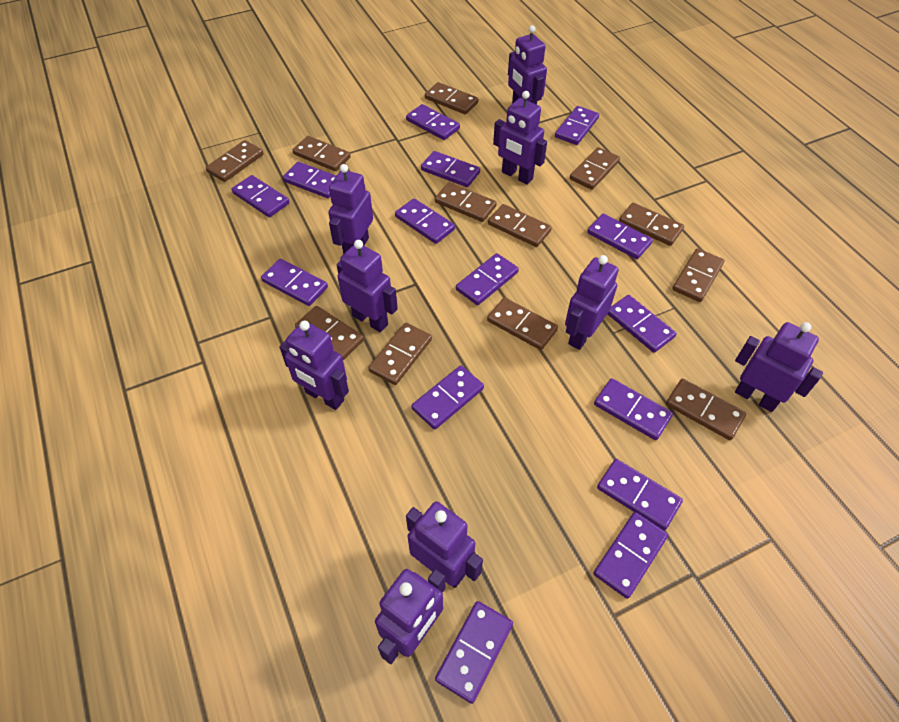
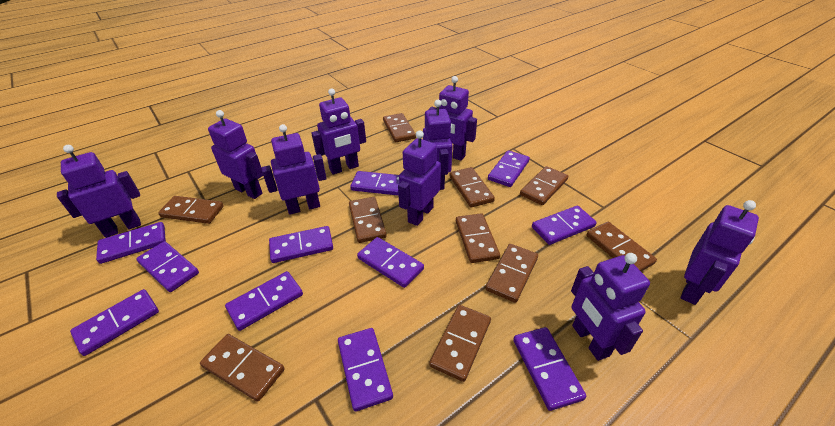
brown domino: 12 -> 10
purple domino: 15 -> 11

